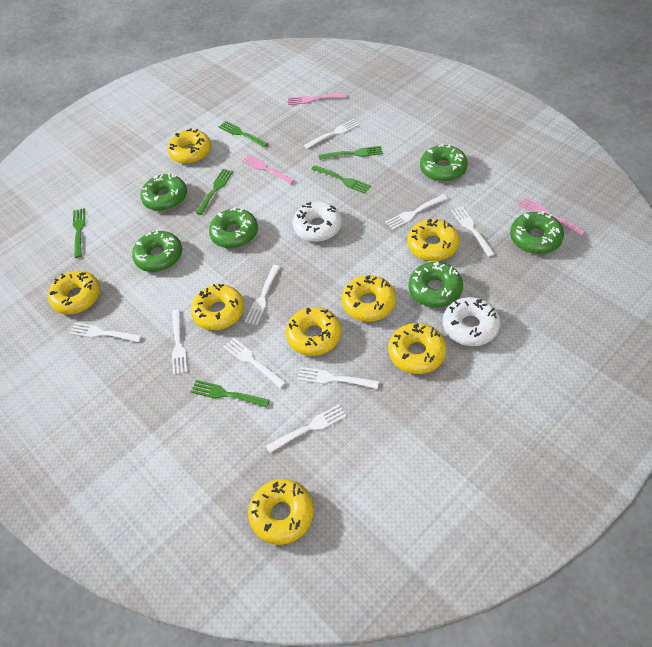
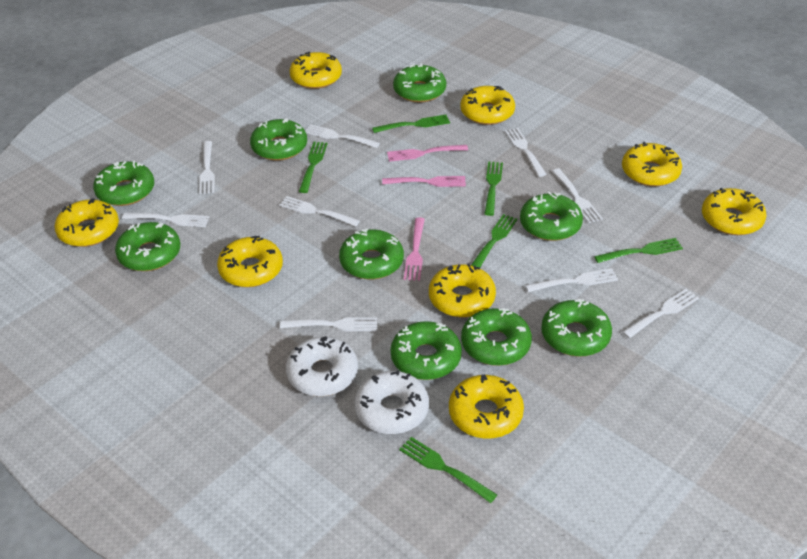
green donut: 6 -> 9

